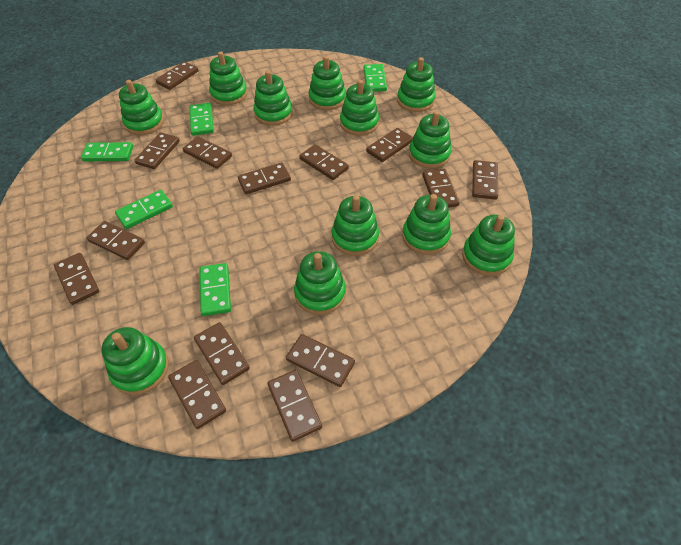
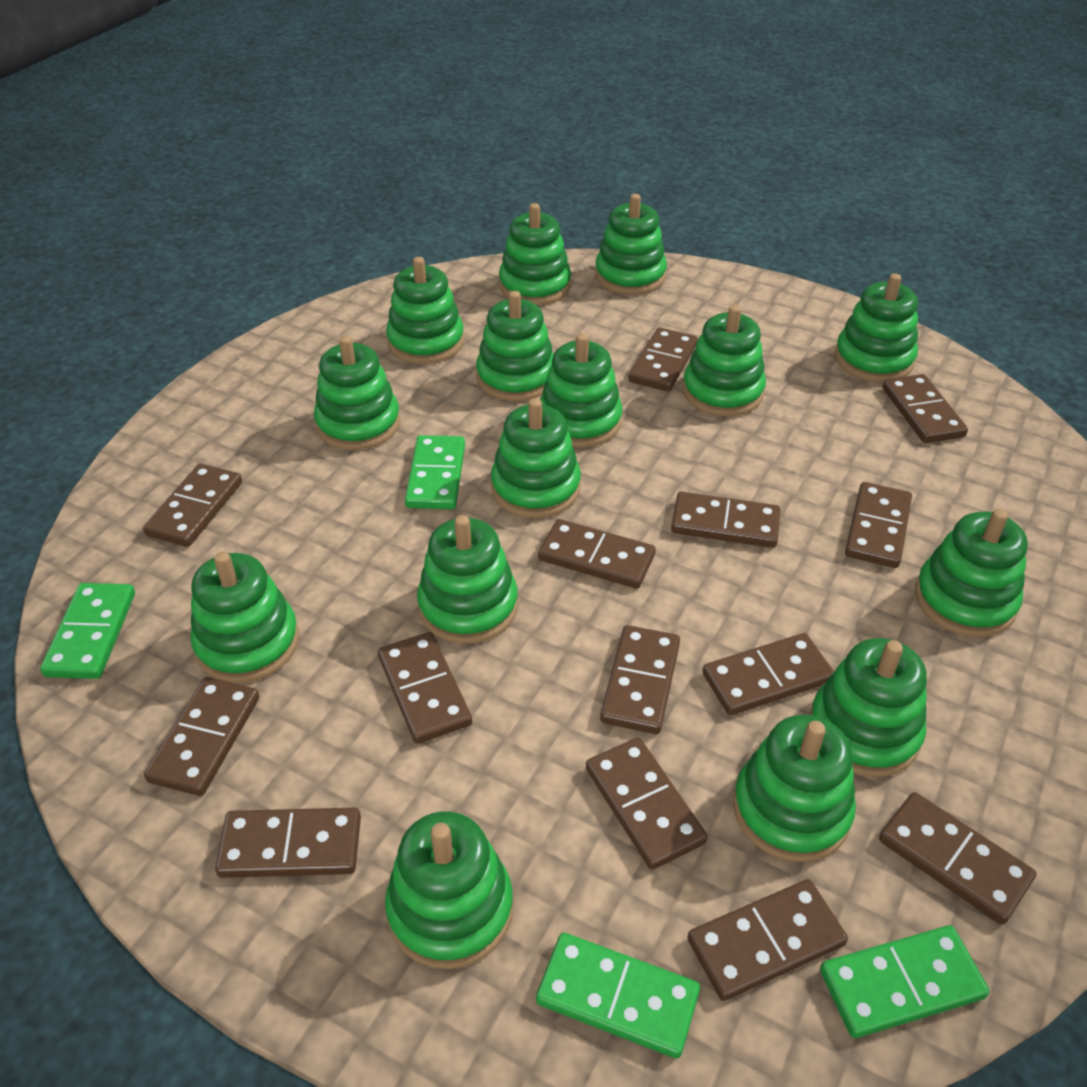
green domino: 5 -> 4
green stacking toy: 12 -> 15

